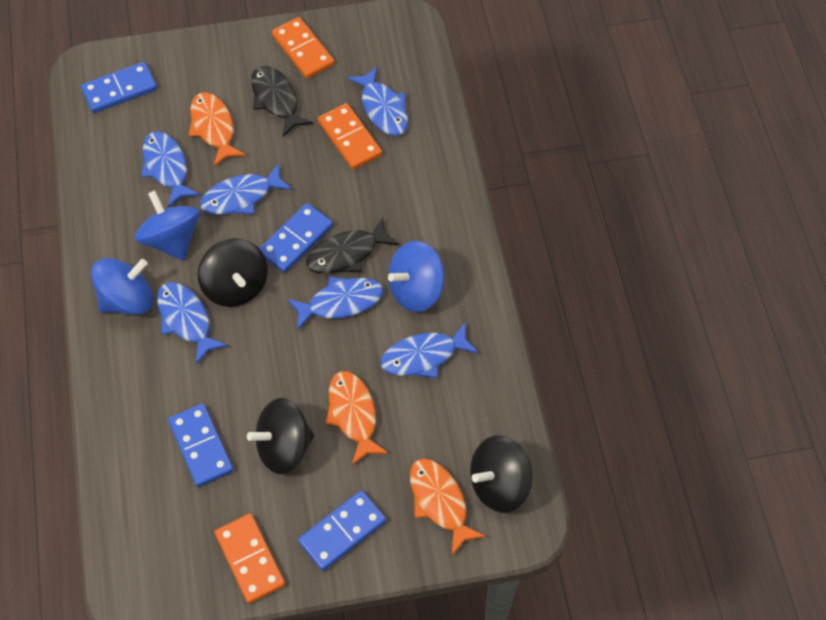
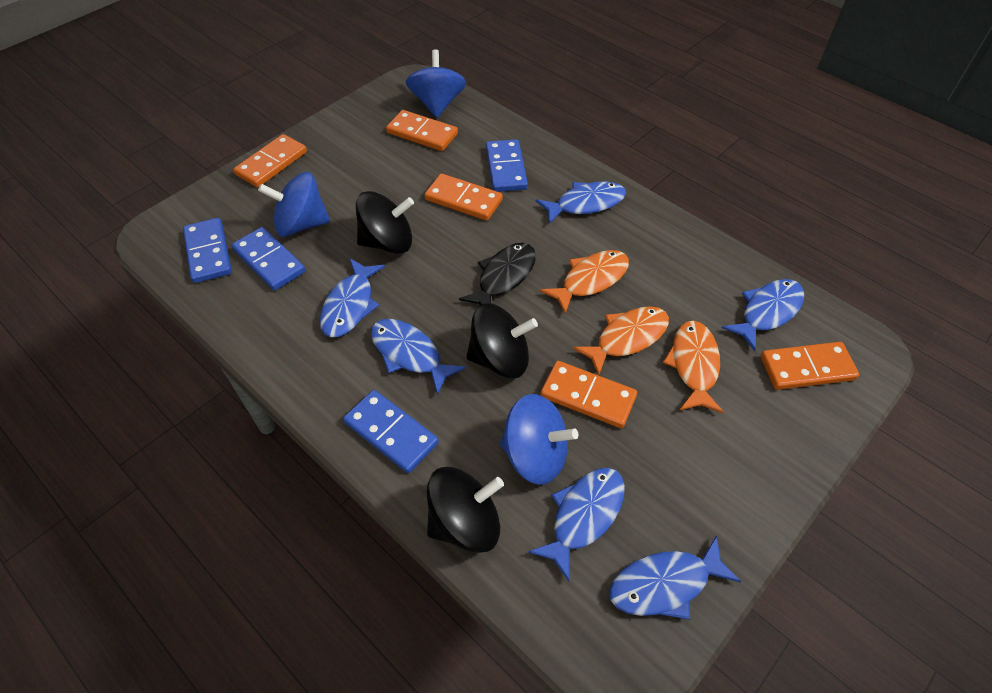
black fish: 2 -> 1
orange domino: 3 -> 5

